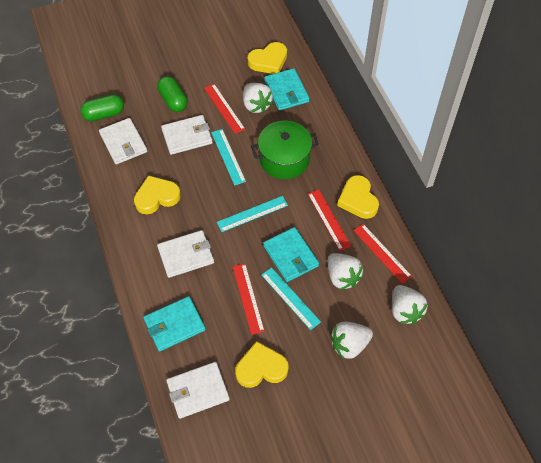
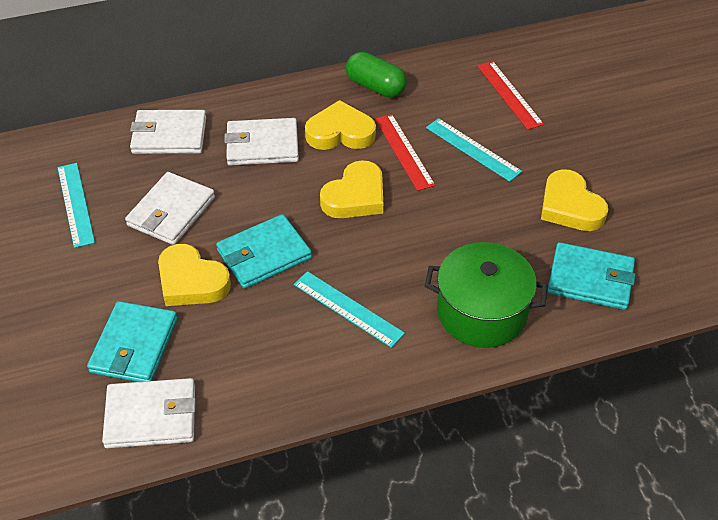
green capsule: 2 -> 1
red ruler: 4 -> 2
white strawberry: 4 -> 0

